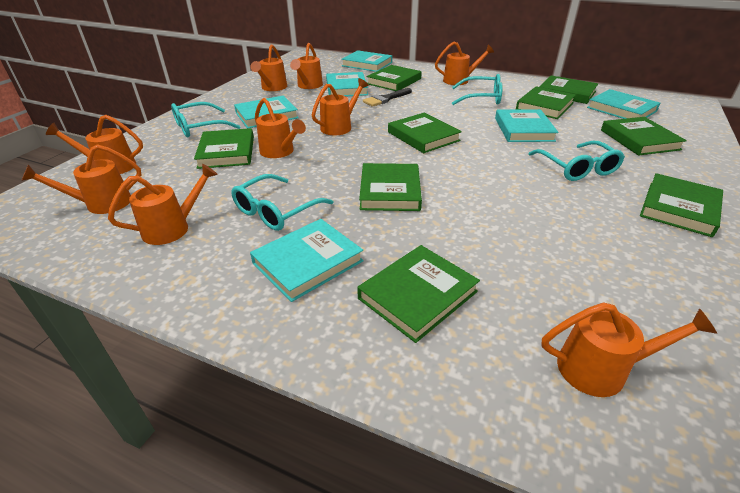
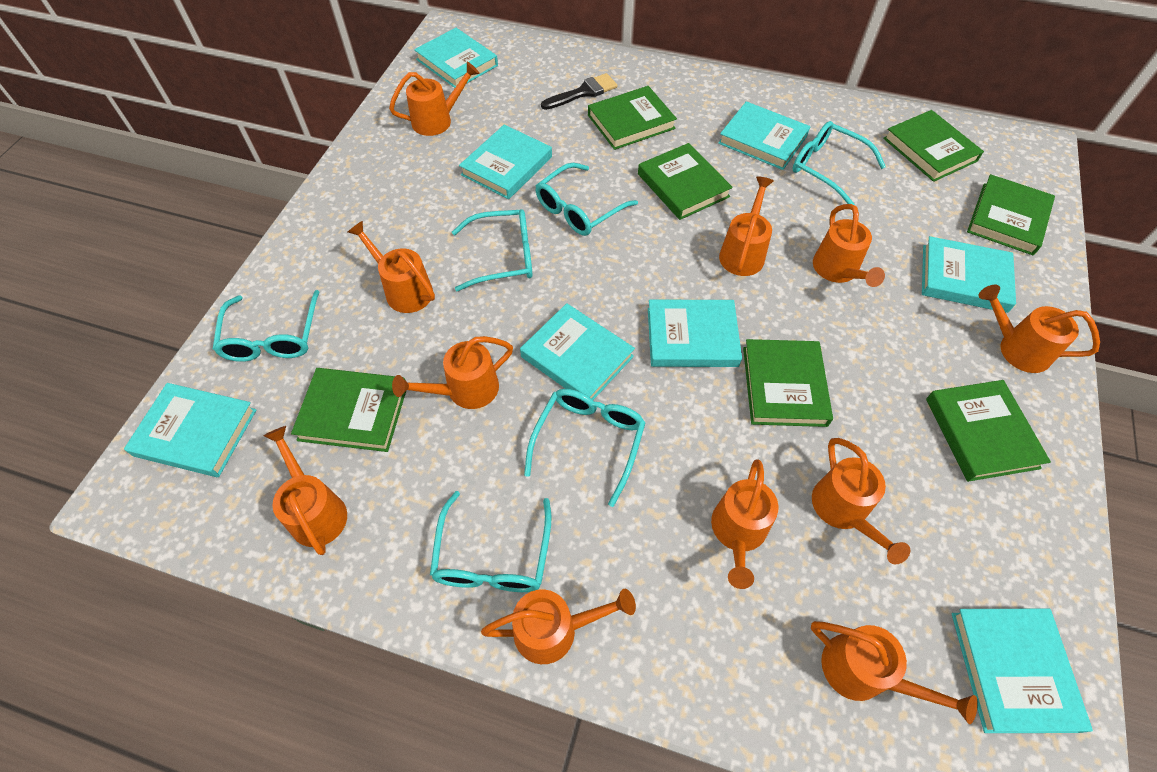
green book: 9 -> 7
orange watering can: 9 -> 11
turquoise book: 6 -> 8
turquoise glasses: 4 -> 6

